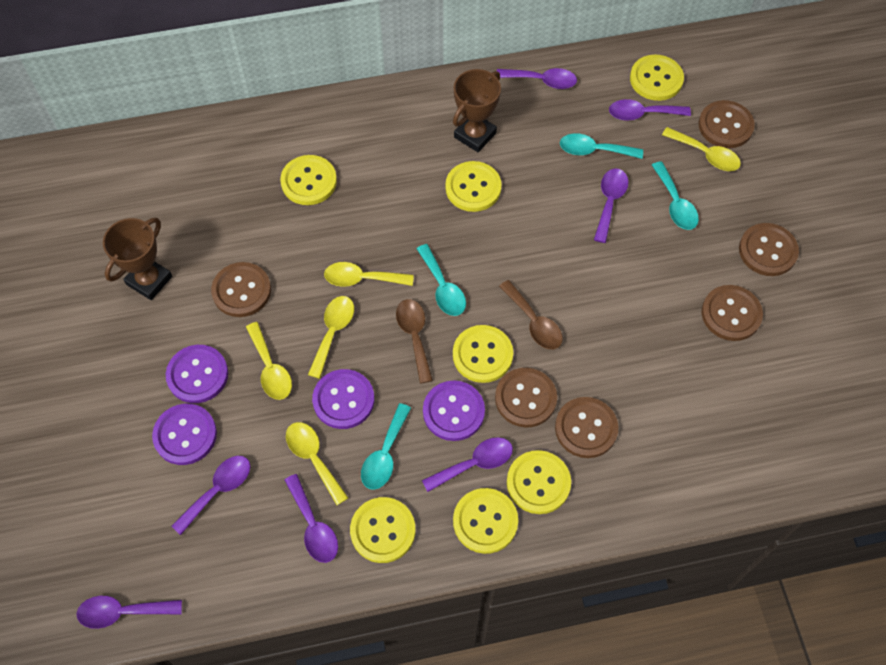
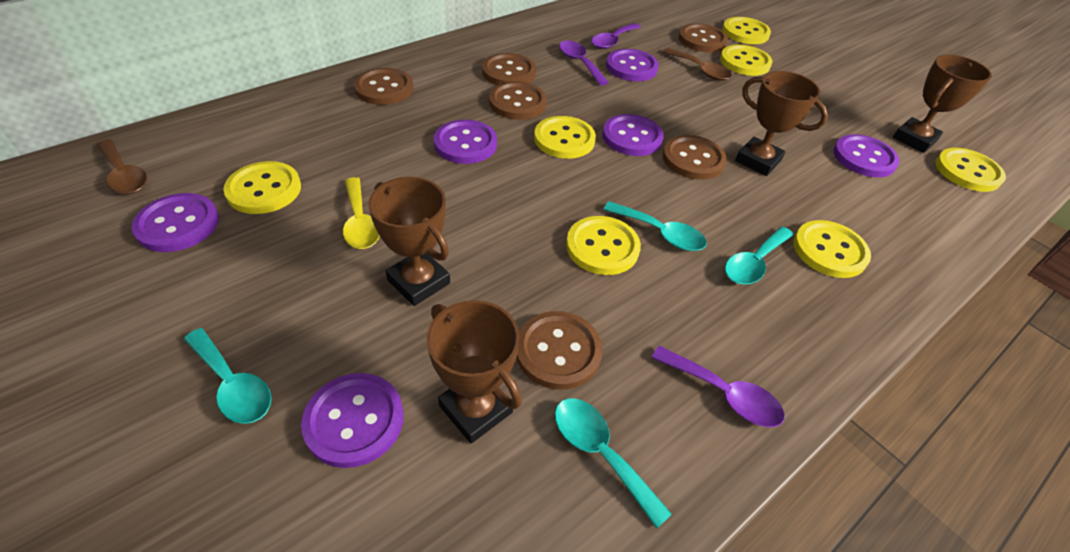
brown trophy: 2 -> 4
purple button: 4 -> 6
purple spoon: 7 -> 3
yellow spoon: 5 -> 1

